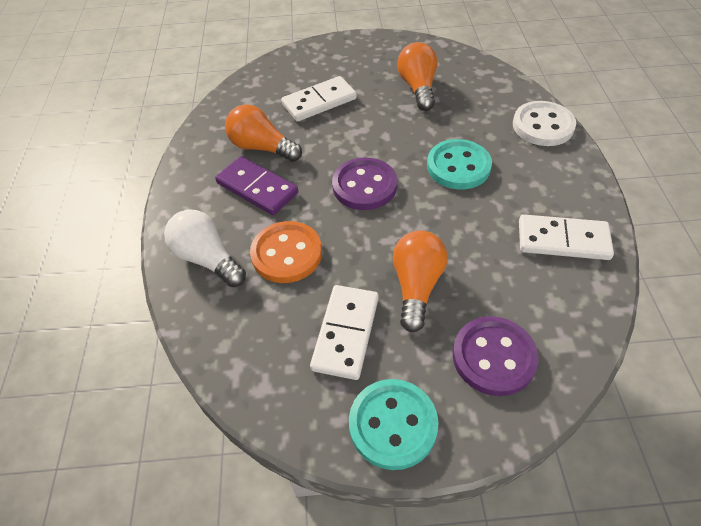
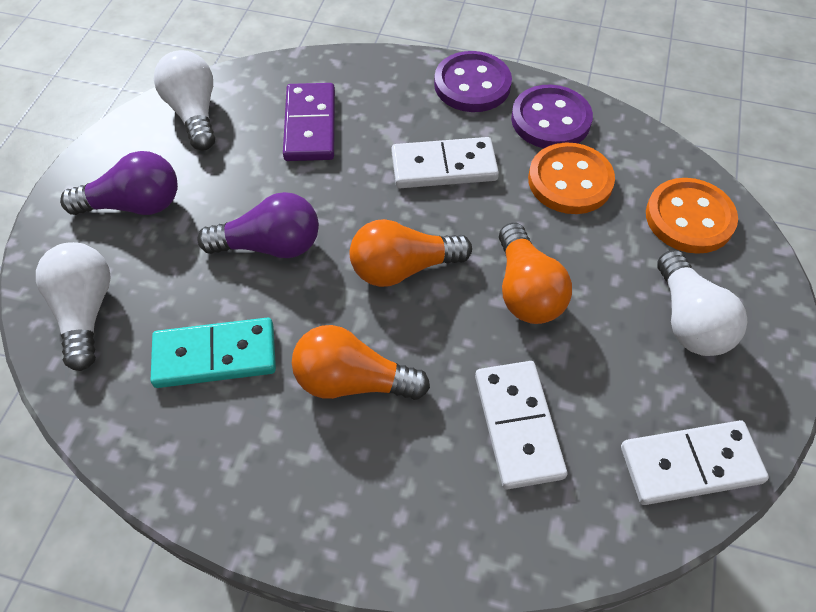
orange button: 1 -> 2
purple light bulb: 0 -> 2
turquoise button: 2 -> 0
turquoise domino: 0 -> 1
white button: 1 -> 0
white light bulb: 1 -> 3

